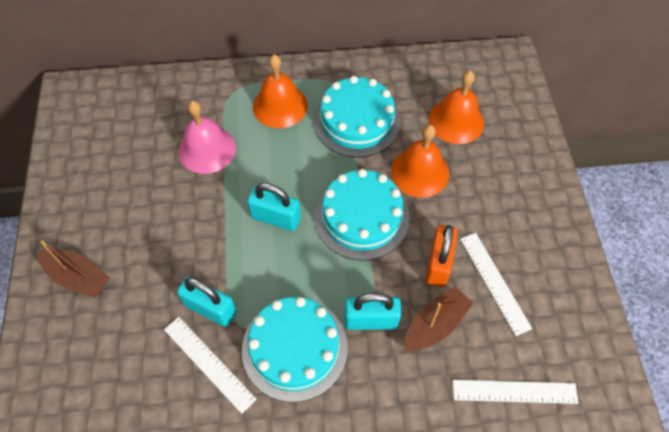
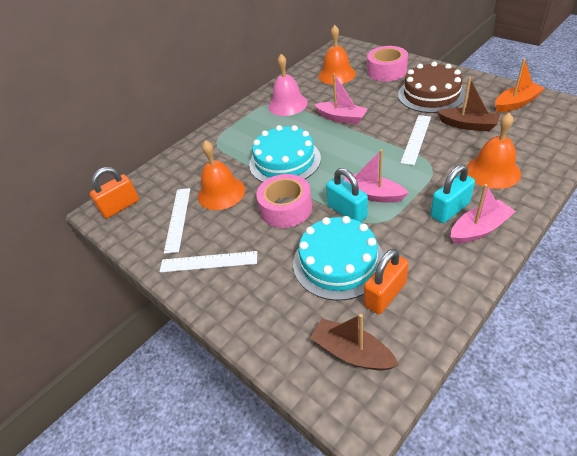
brown cake: 0 -> 1
orange boat: 0 -> 1
orange padlock: 1 -> 2
pink boat: 0 -> 3
pink tape: 0 -> 2
turquoise cake: 3 -> 2
turquoise padlock: 3 -> 2

